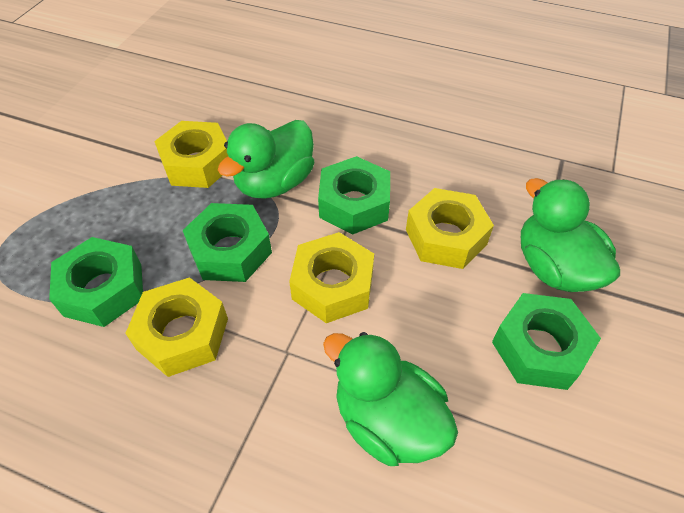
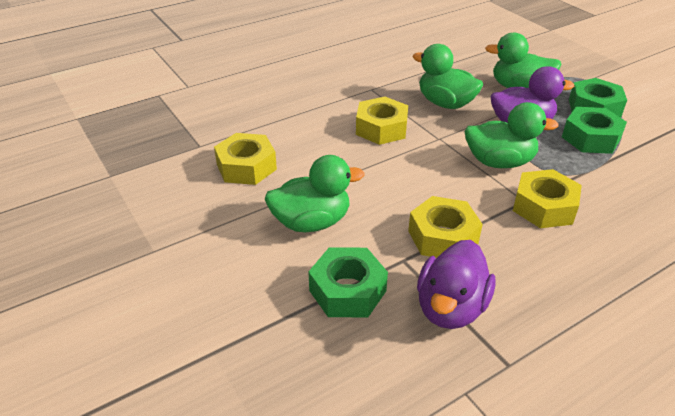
green duck: 3 -> 4
green nut: 4 -> 3
purple duck: 0 -> 2

